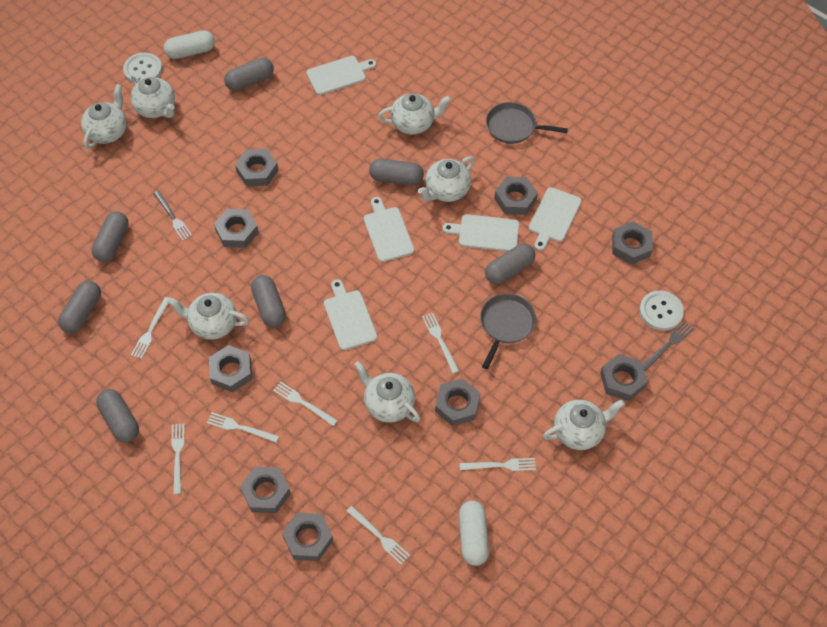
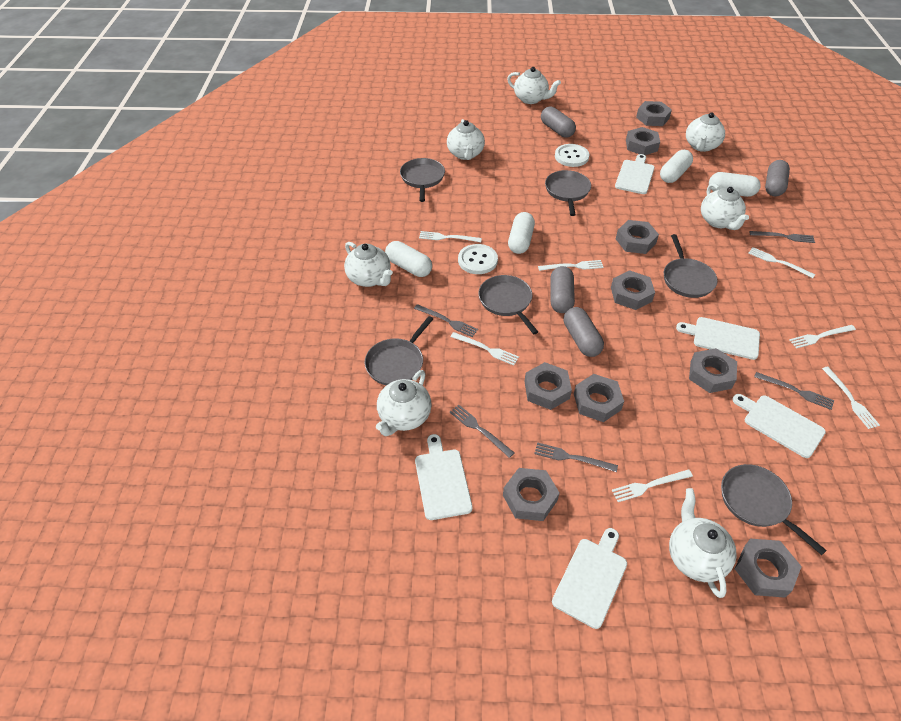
grey capsule: 7 -> 4
grey fork: 2 -> 5
grey pan: 2 -> 6
white capsule: 2 -> 4

